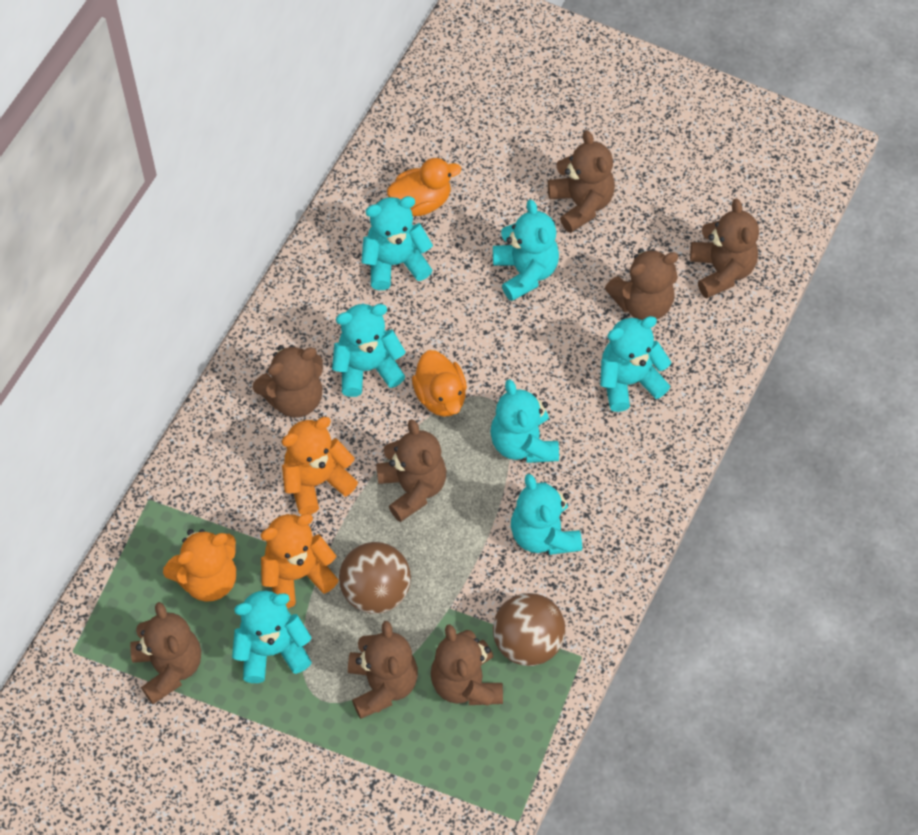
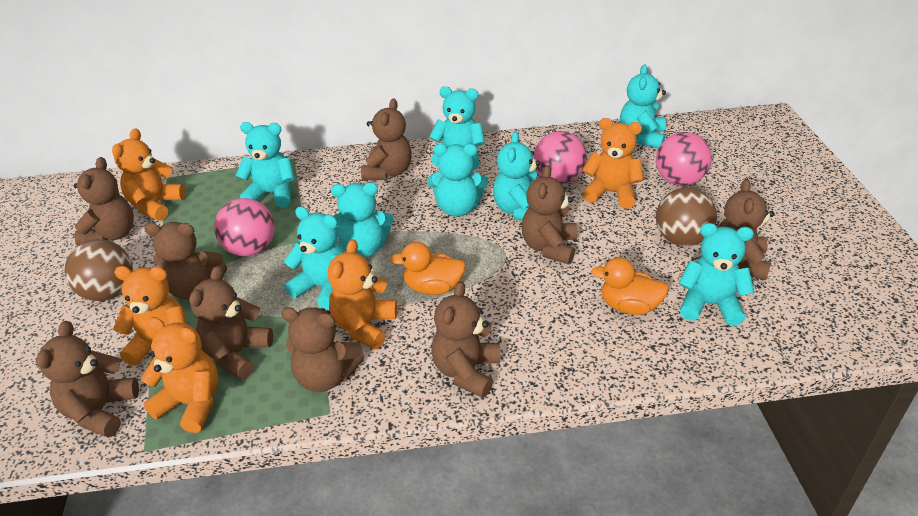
brown teddy bear: 8 -> 9
orange teddy bear: 3 -> 5
pink ball: 0 -> 3
turquoise teddy bear: 7 -> 8

